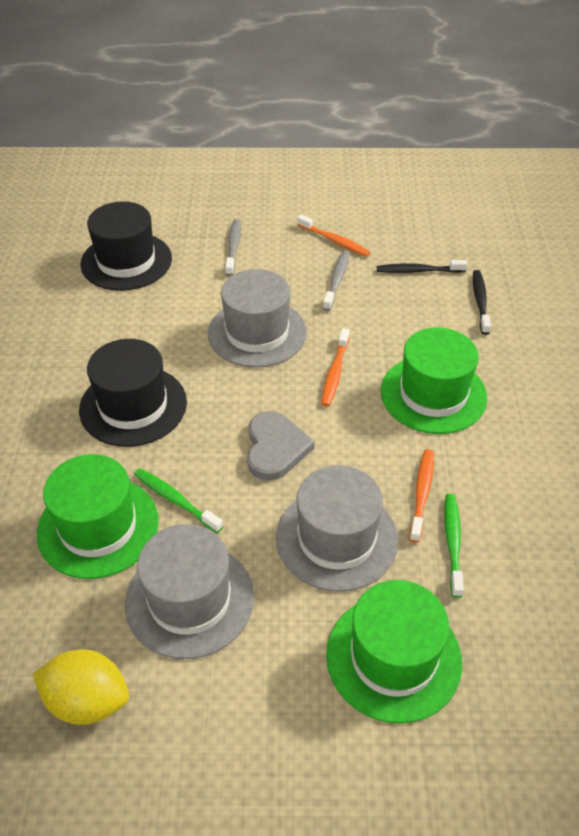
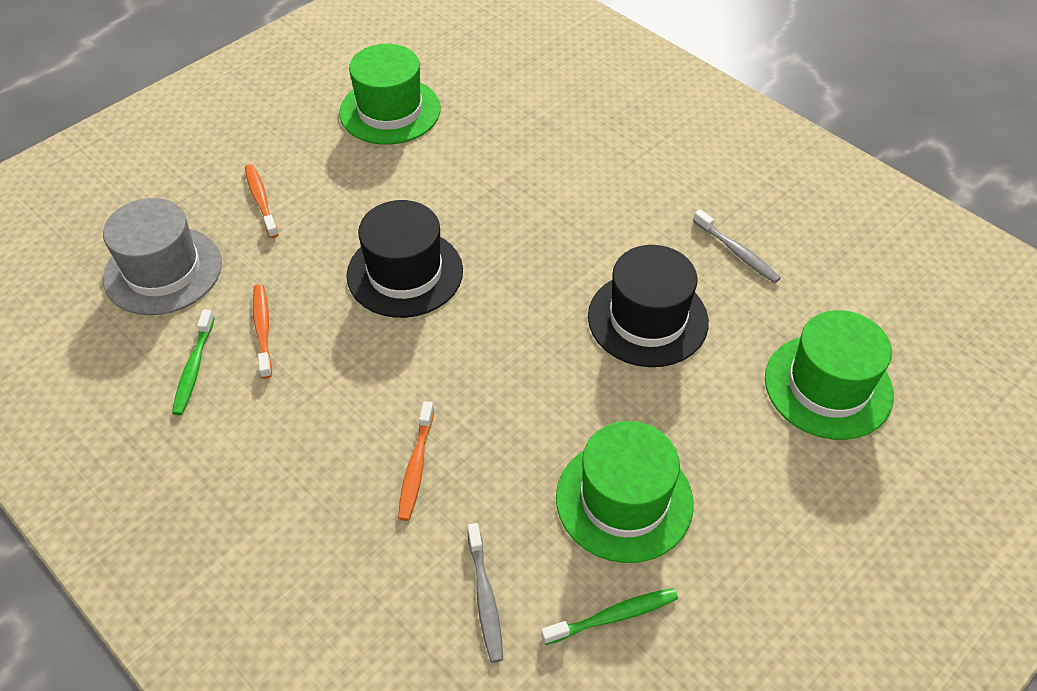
black toothbrush: 2 -> 0
grey hat: 3 -> 1
grey heart: 1 -> 0
yellow lemon: 1 -> 0

